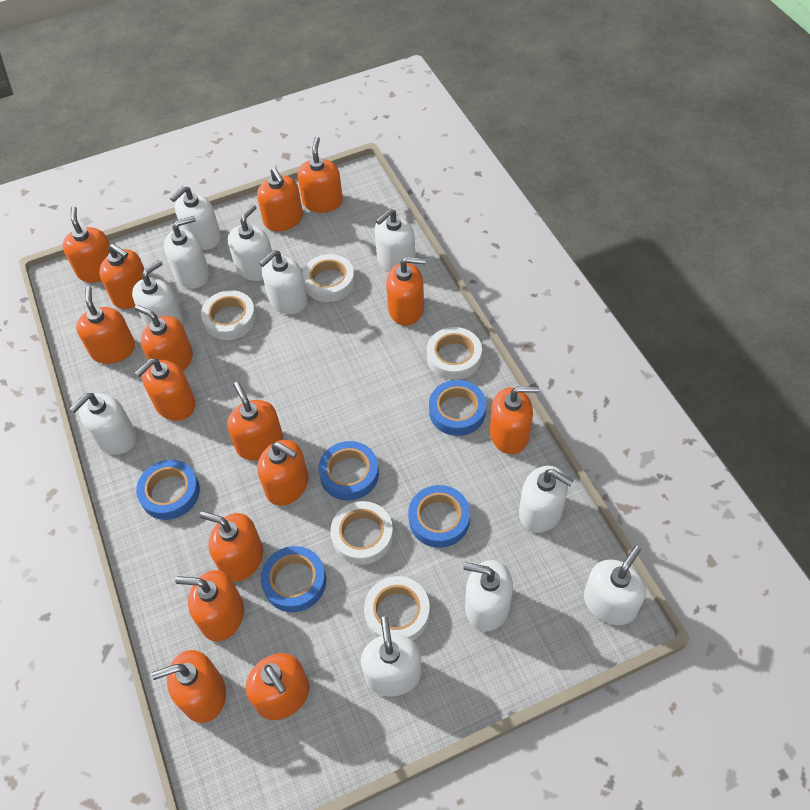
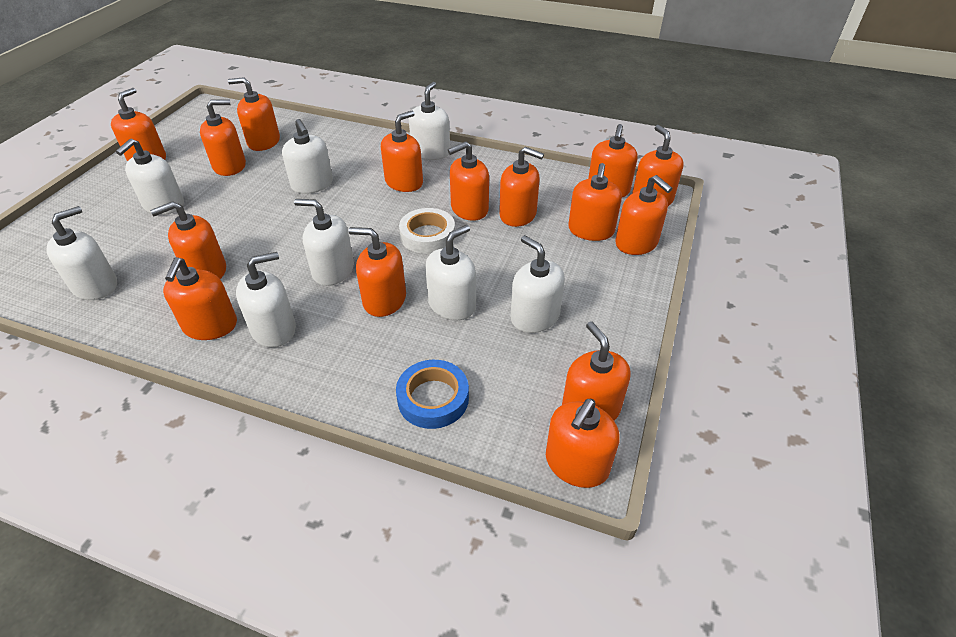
blue tape: 5 -> 1
white soap dispenser: 11 -> 8
white tape: 5 -> 1

